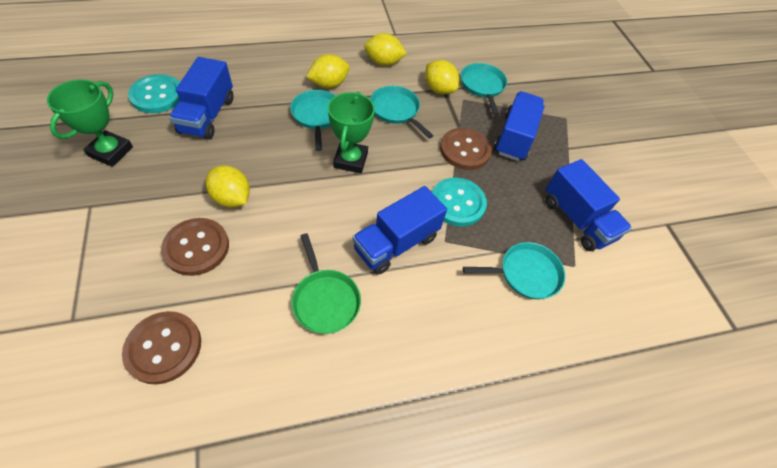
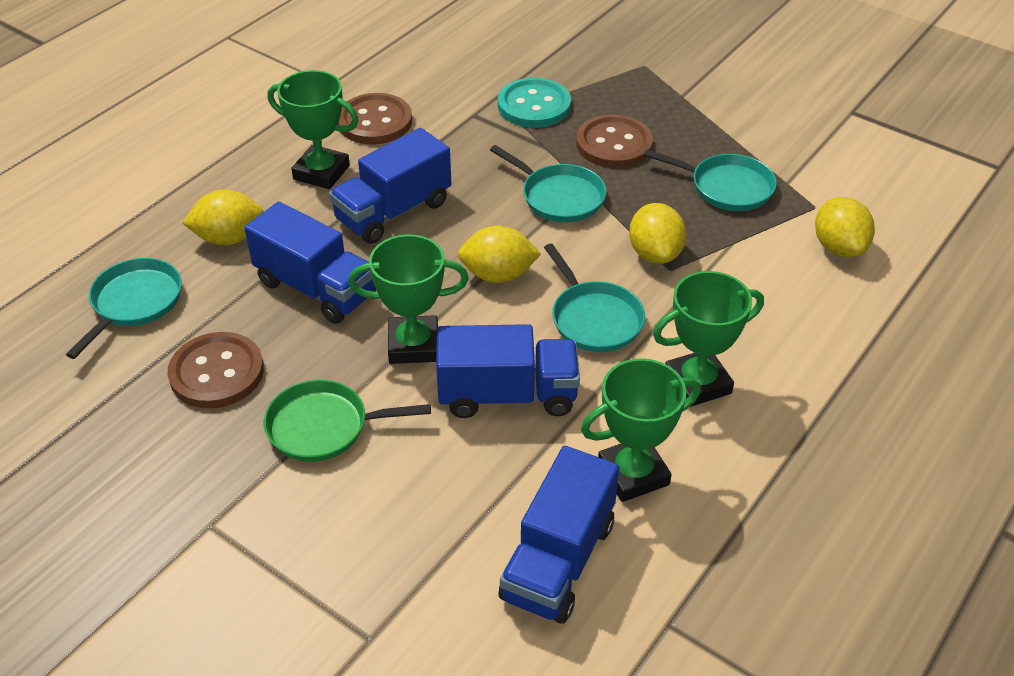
green trophy: 2 -> 4
turquoise button: 2 -> 1

